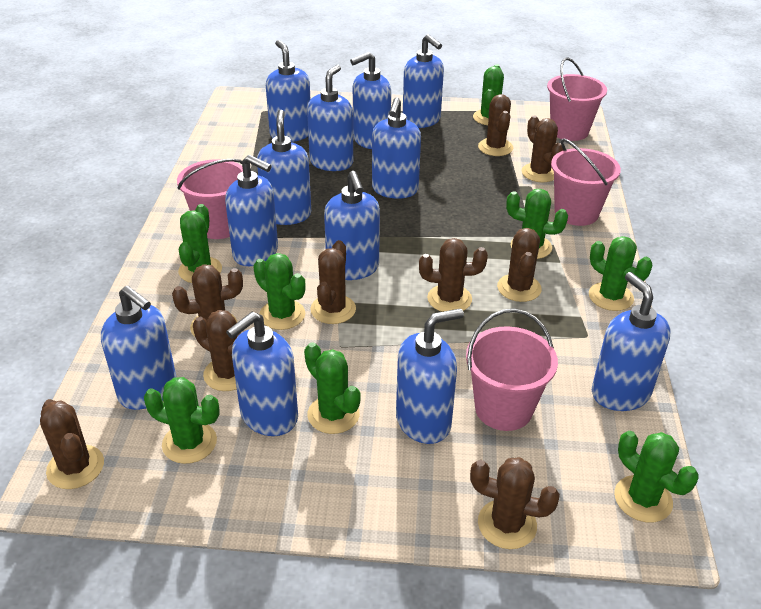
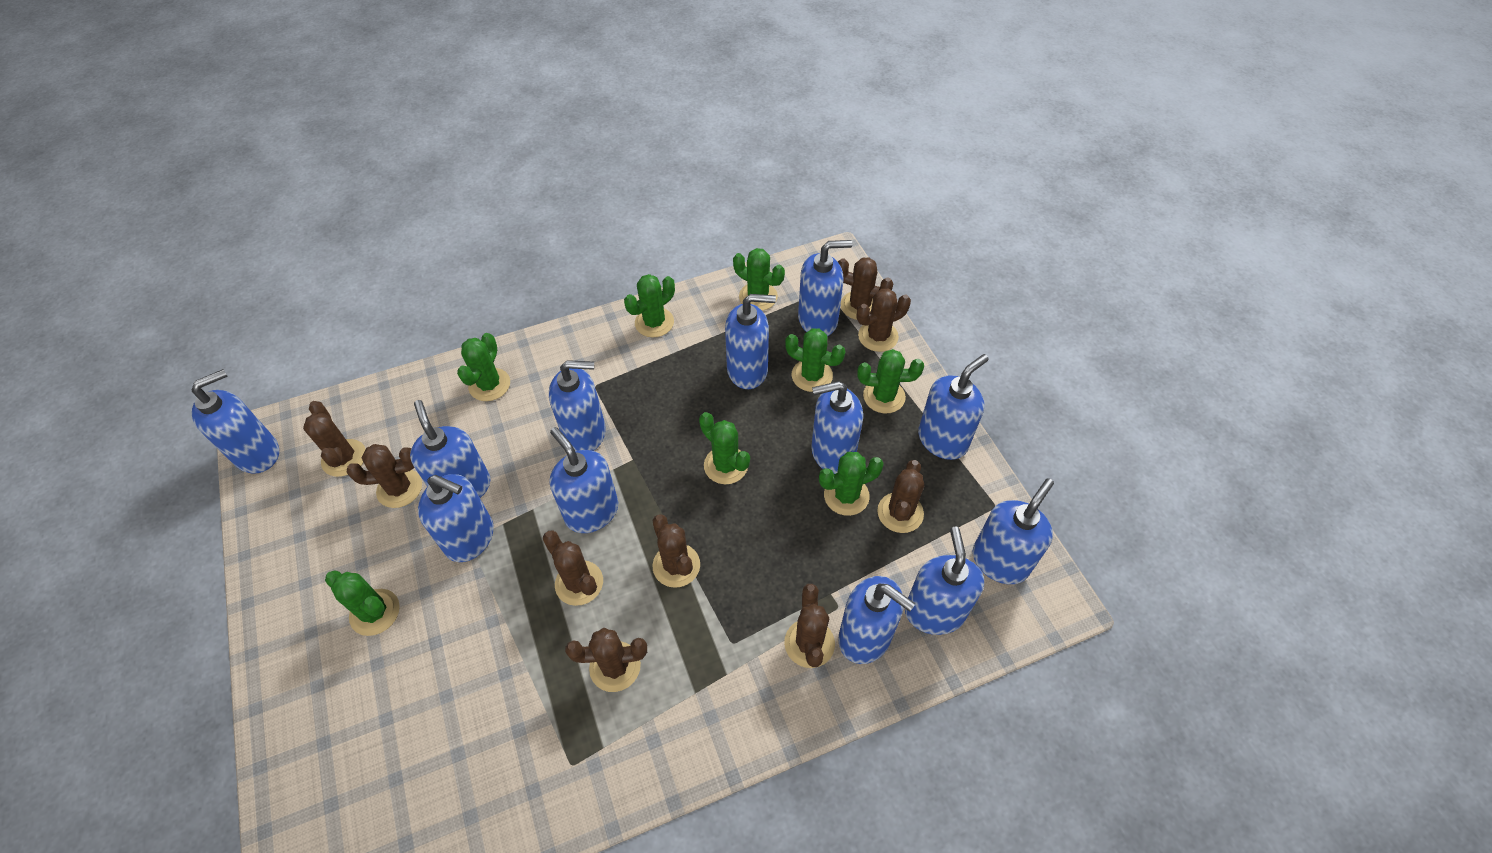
pink bucket: 4 -> 0

